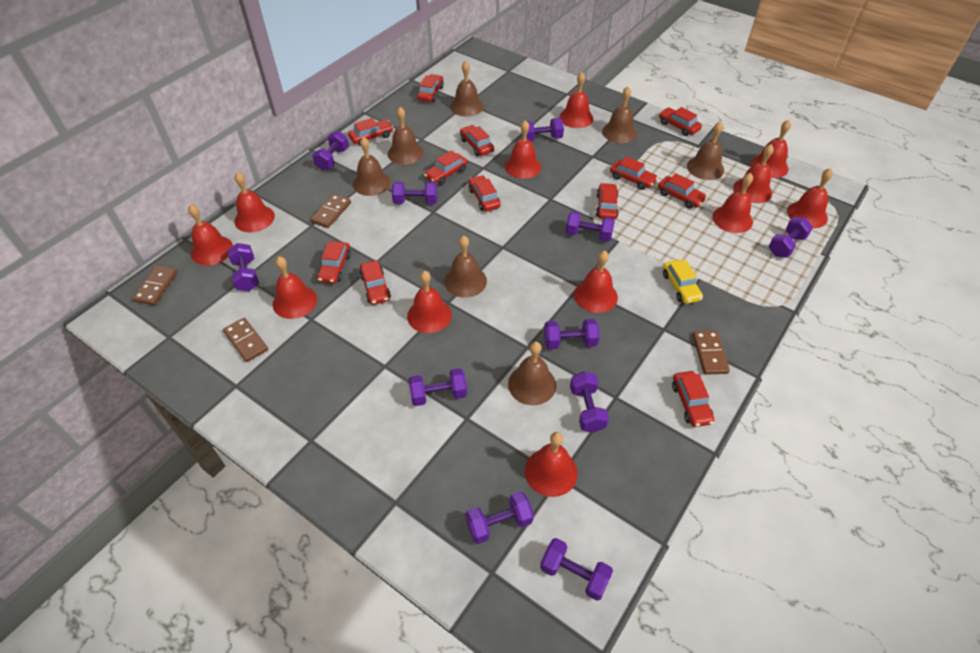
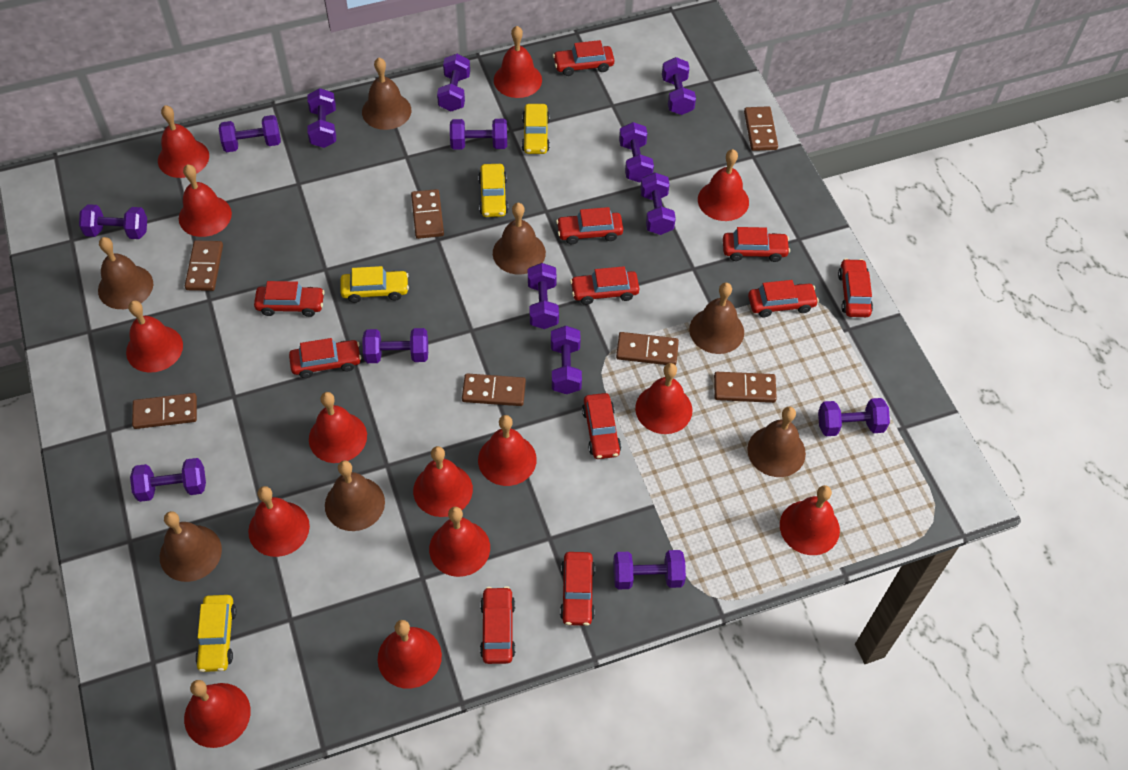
brown domino: 4 -> 7
purple dumbbell: 11 -> 14
red bell: 12 -> 14
red car: 12 -> 11
yellow car: 1 -> 4

